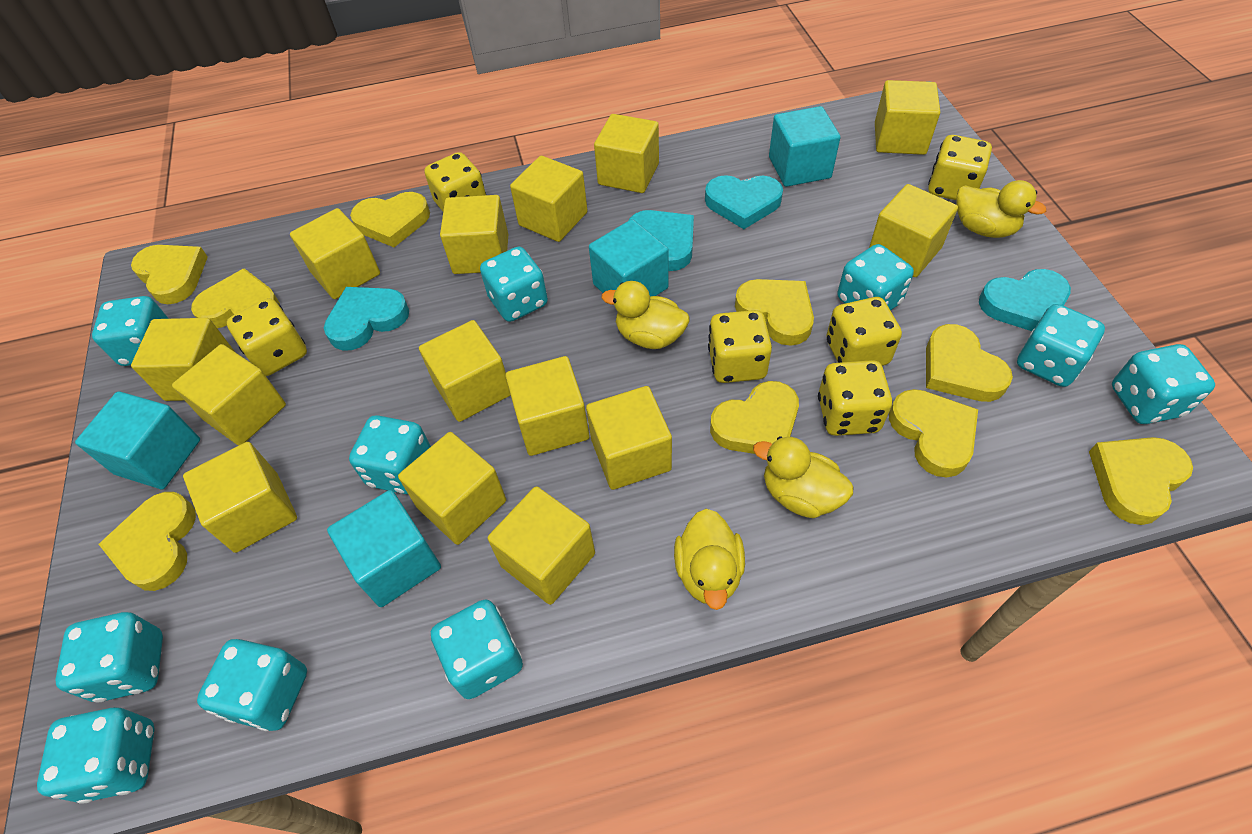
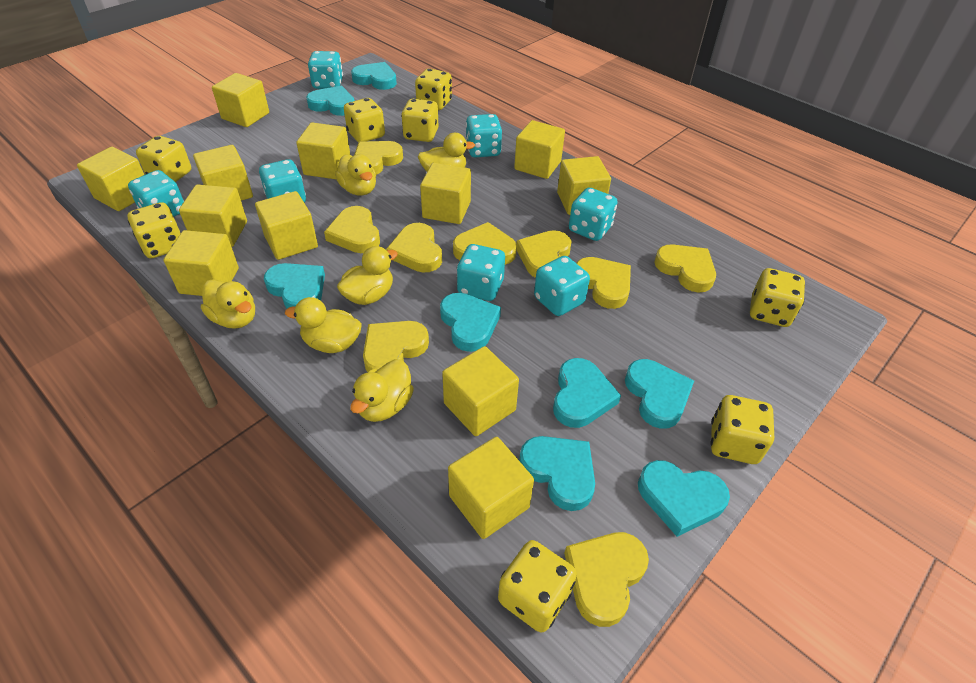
turquoise cube: 4 -> 0
turquoise dice: 10 -> 7
turquoise heart: 4 -> 8
yellow cube: 14 -> 12
yellow dice: 6 -> 8
yellow duck: 4 -> 6

